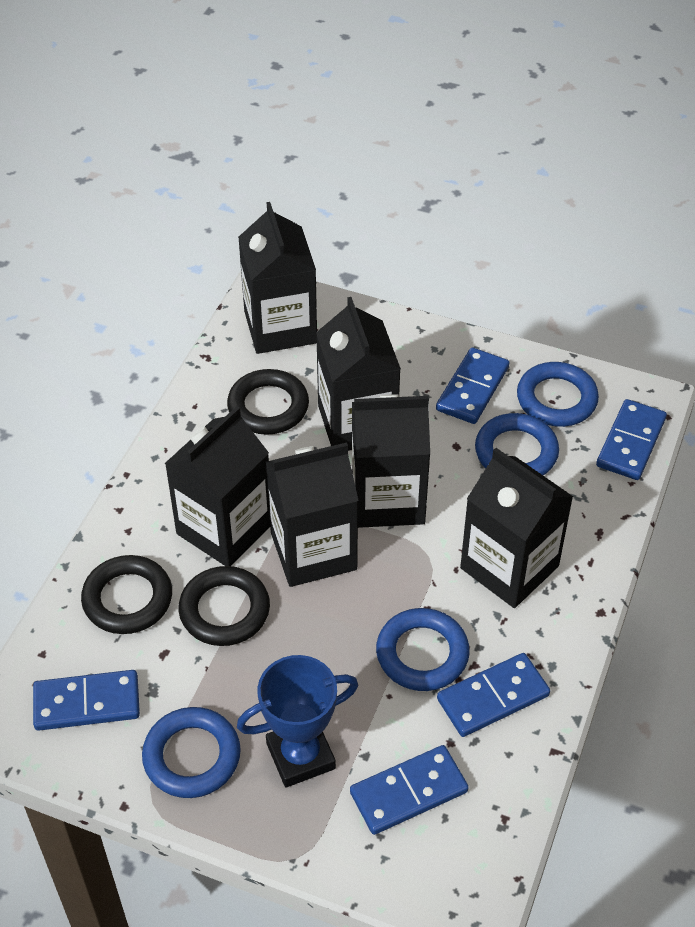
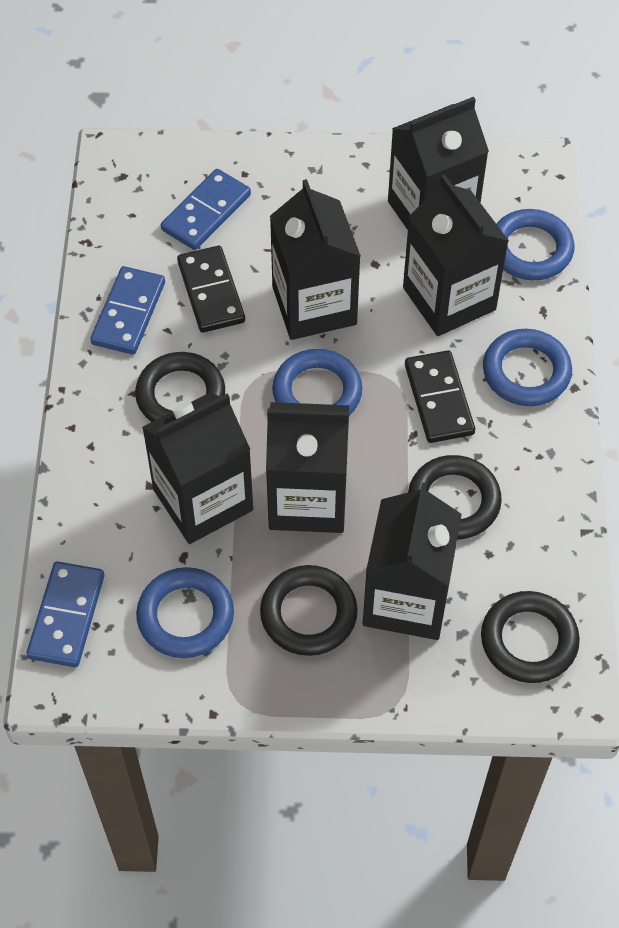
black domino: 0 -> 2
black ring: 3 -> 4
blue domino: 5 -> 3
blue trophy: 1 -> 0

